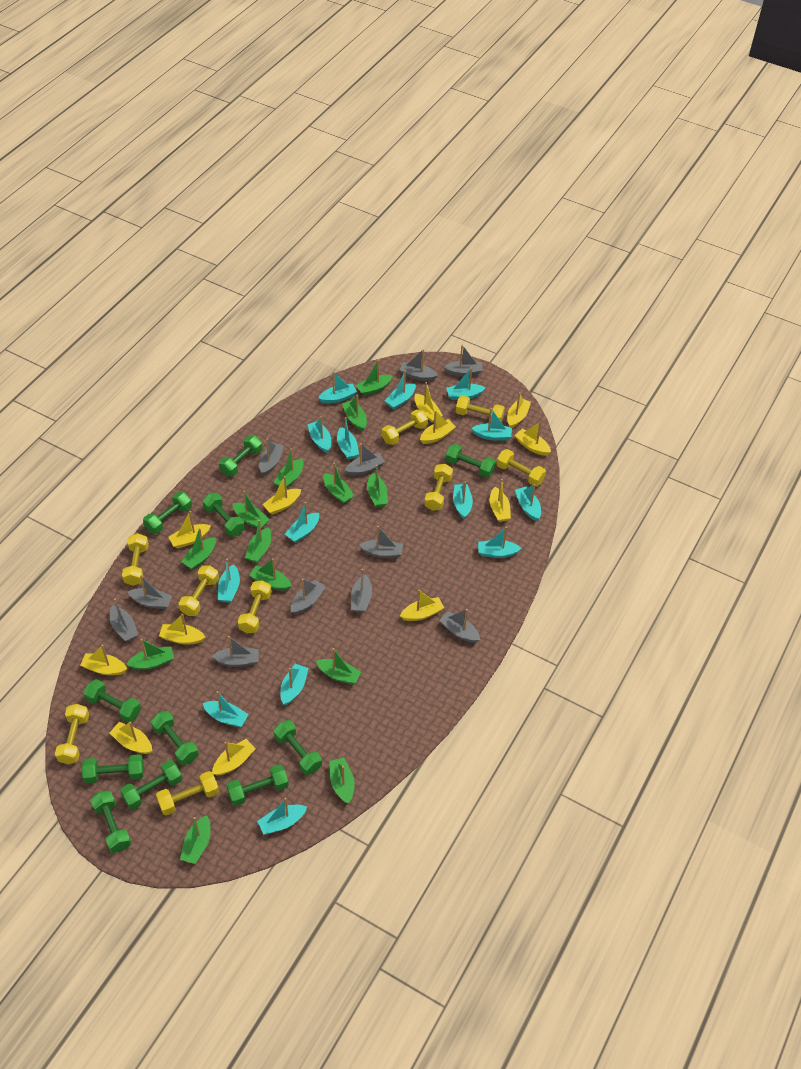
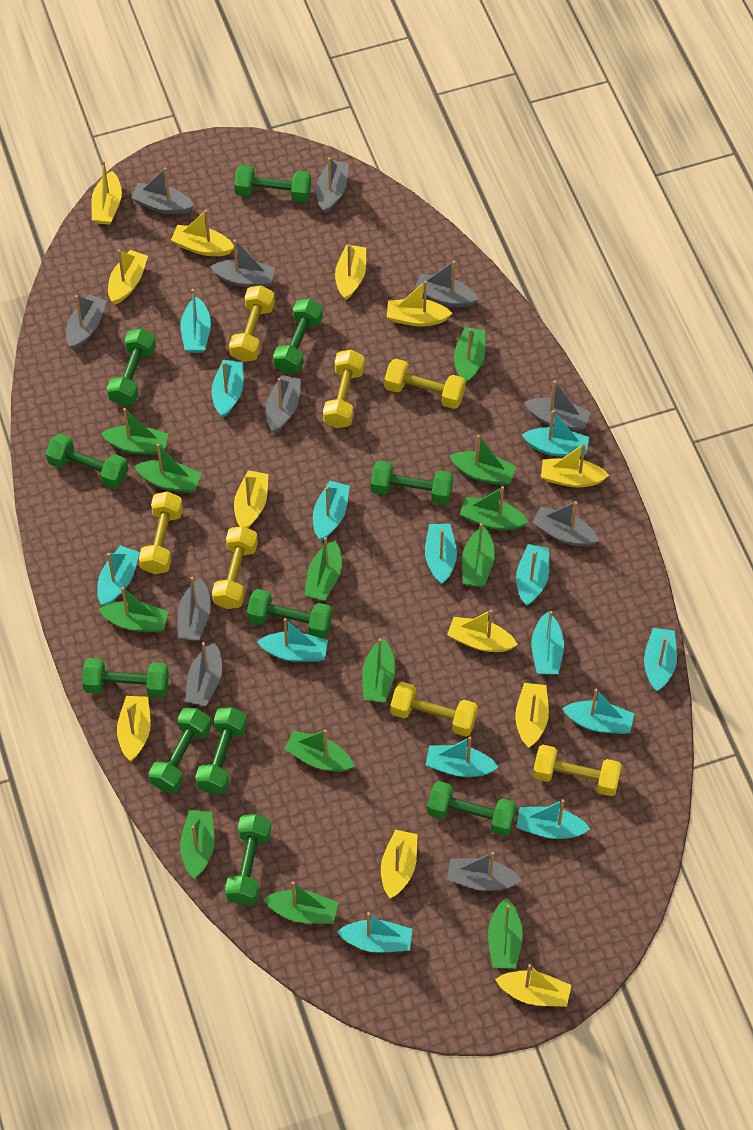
yellow dumbbell: 9 -> 7

